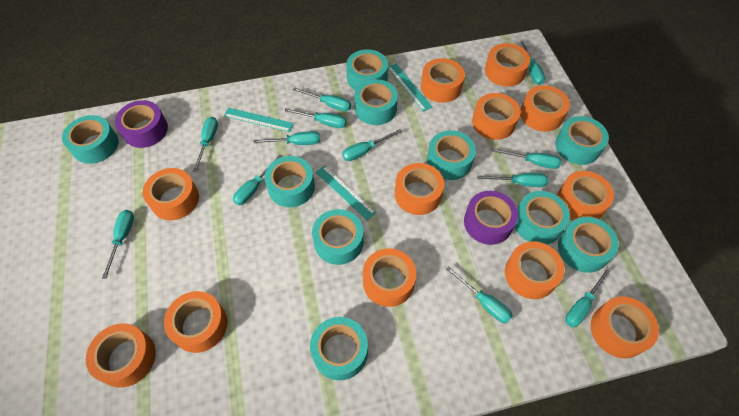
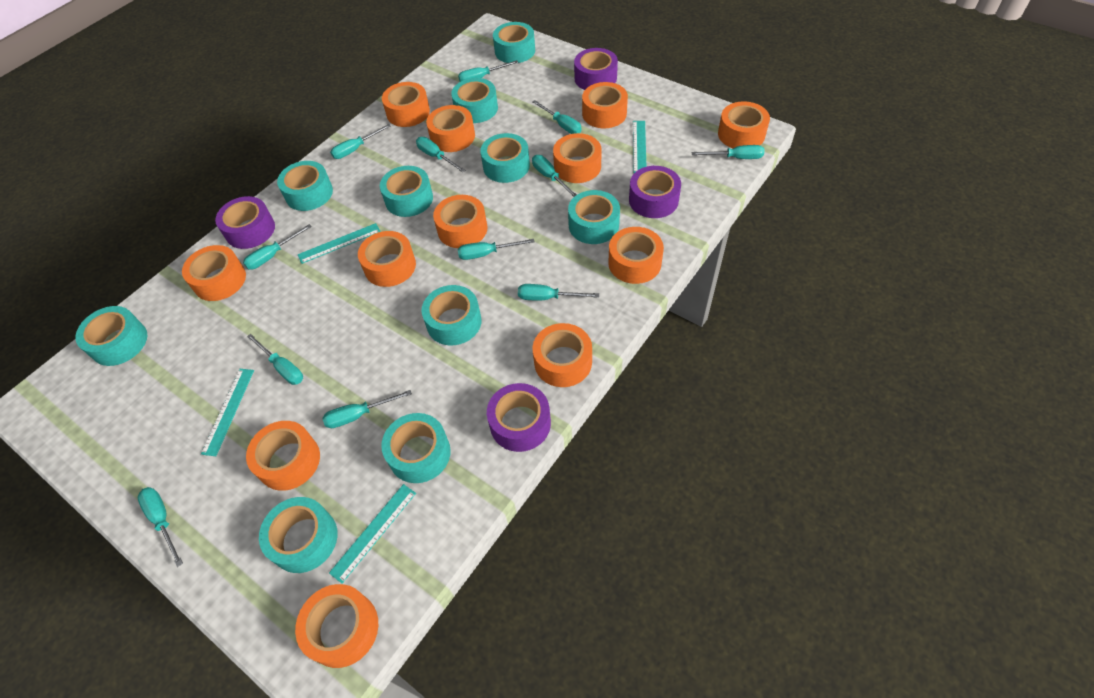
purple tape: 2 -> 4
turquoise ruler: 3 -> 4

